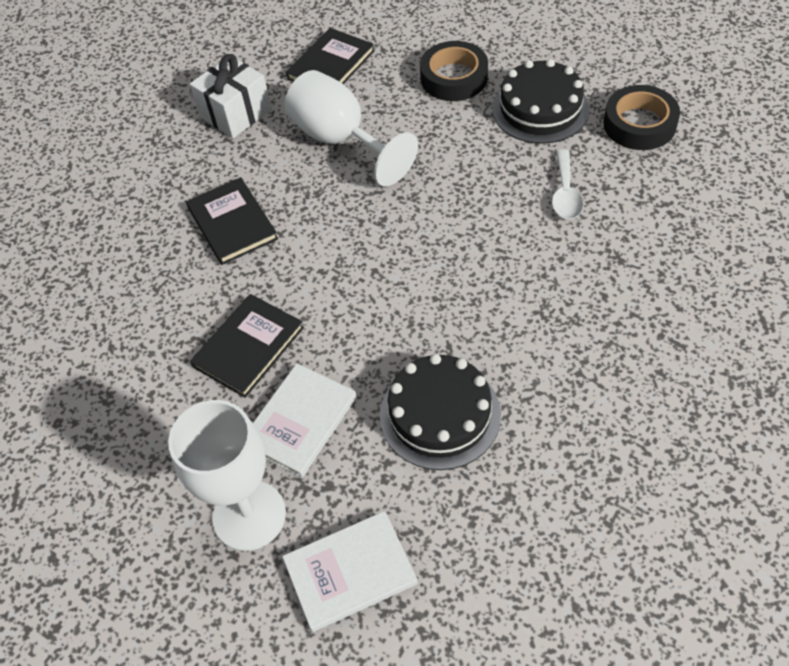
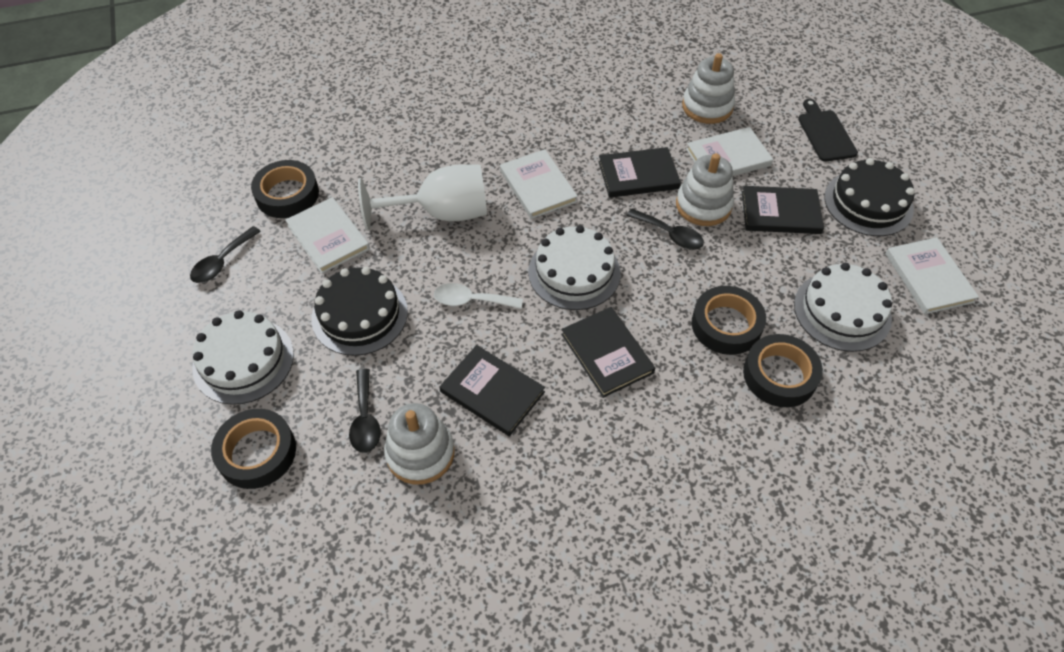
black book: 3 -> 4
black cutting board: 0 -> 1
black spoon: 0 -> 3
black tape: 2 -> 4
white book: 2 -> 4
white cake: 0 -> 3
white gift: 1 -> 0
white goblet: 2 -> 1
white stacking toy: 0 -> 3

